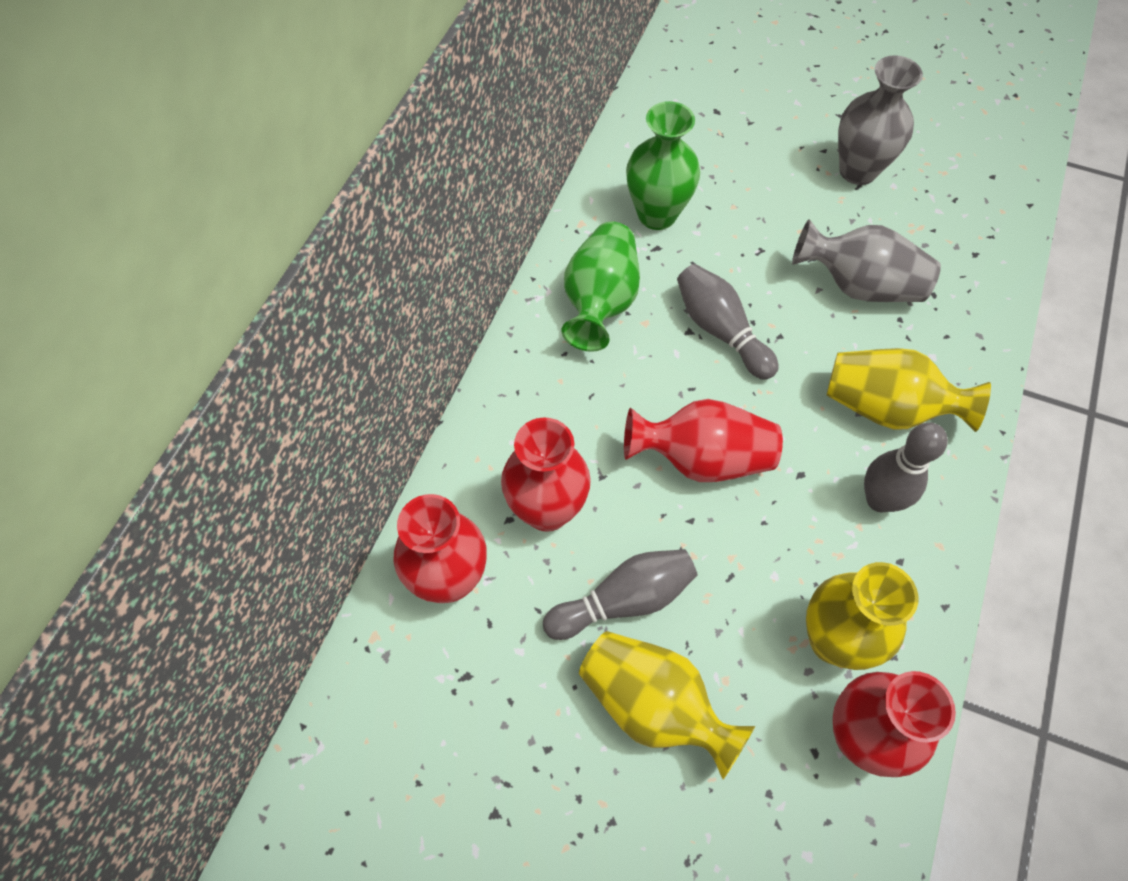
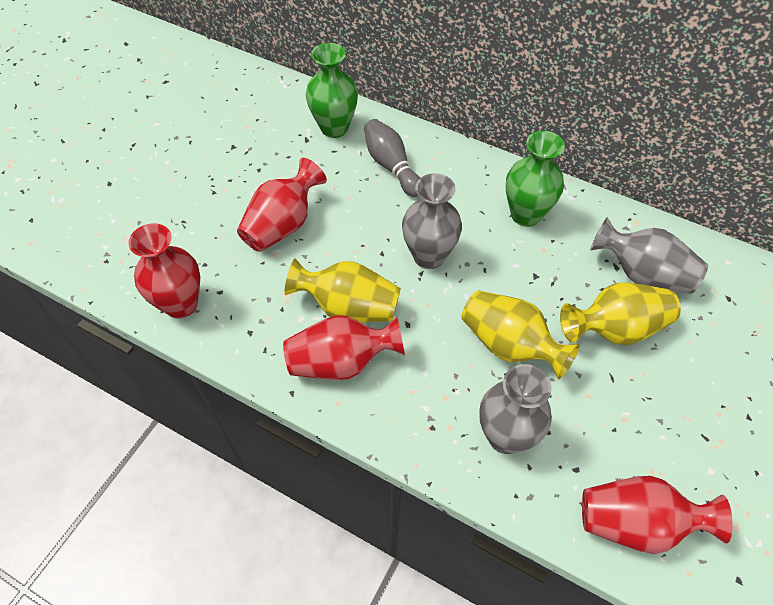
grey bowling pin: 3 -> 1
grey vase: 2 -> 3

